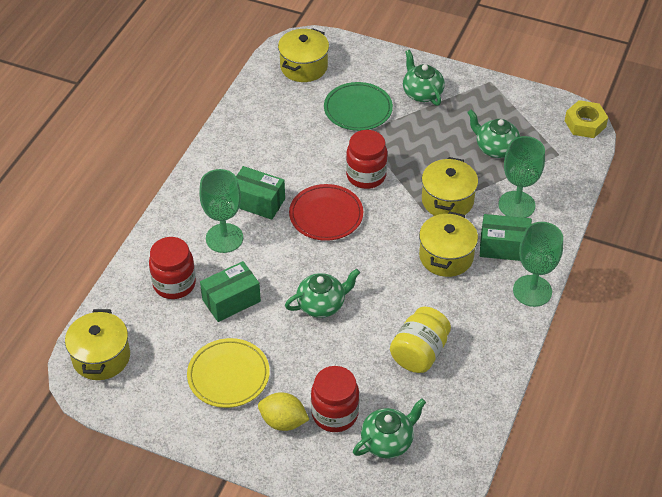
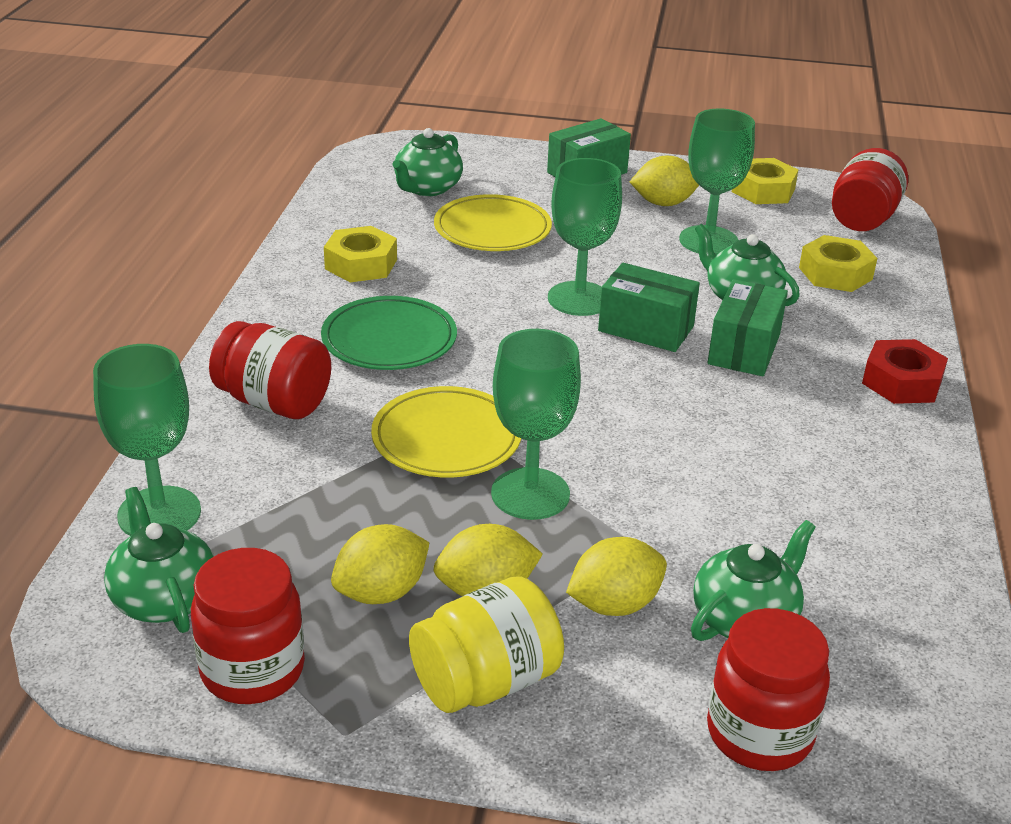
green goblet: 3 -> 4
red jar: 3 -> 4
red nut: 0 -> 1
red plate: 1 -> 0
yellow lemon: 1 -> 4
yellow nut: 1 -> 3
yellow plate: 1 -> 2
yellow pot: 4 -> 0

